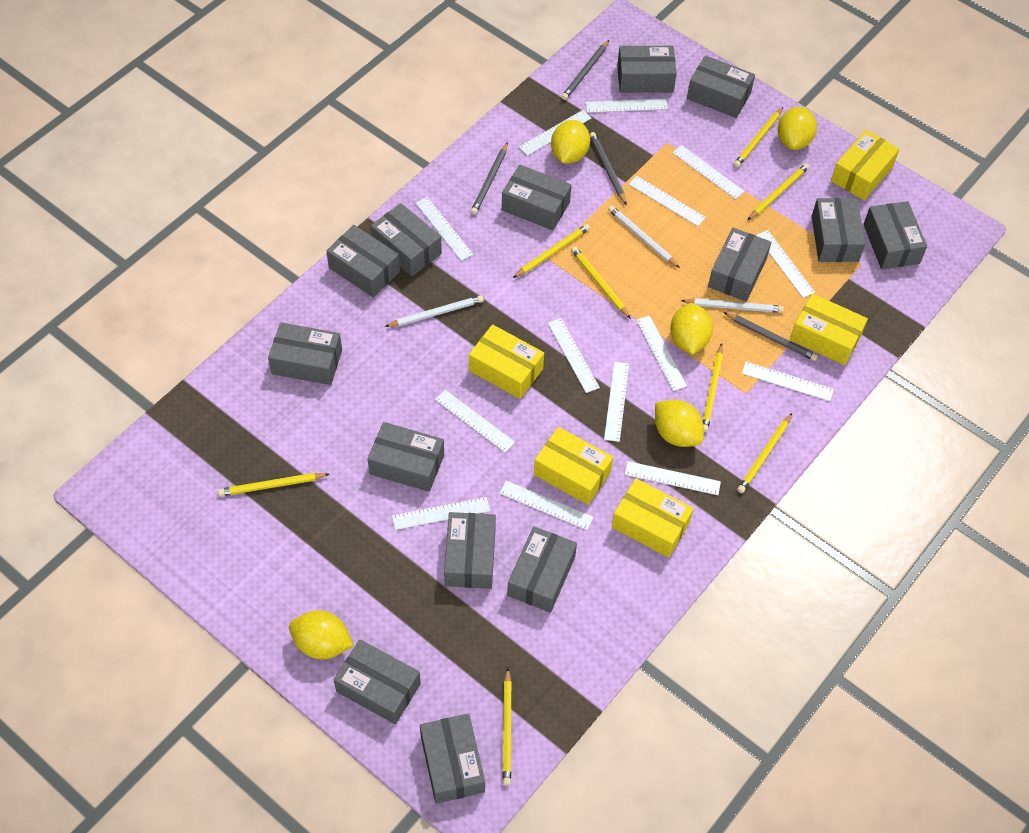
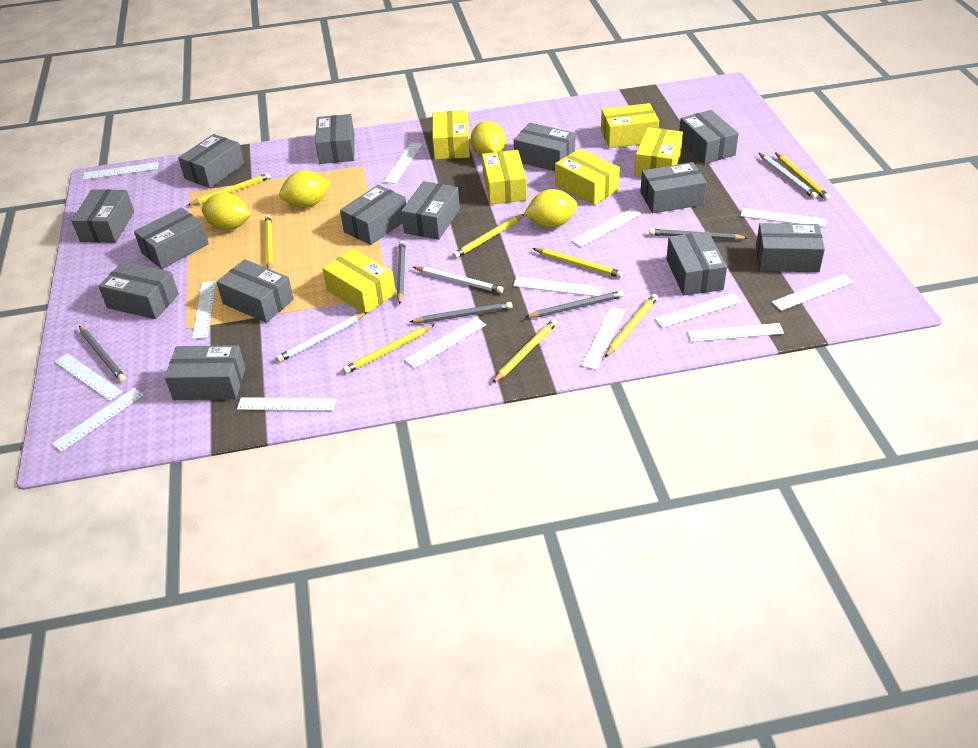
grey pencil: 4 -> 5
yellow box: 5 -> 6
yellow lemon: 5 -> 4

